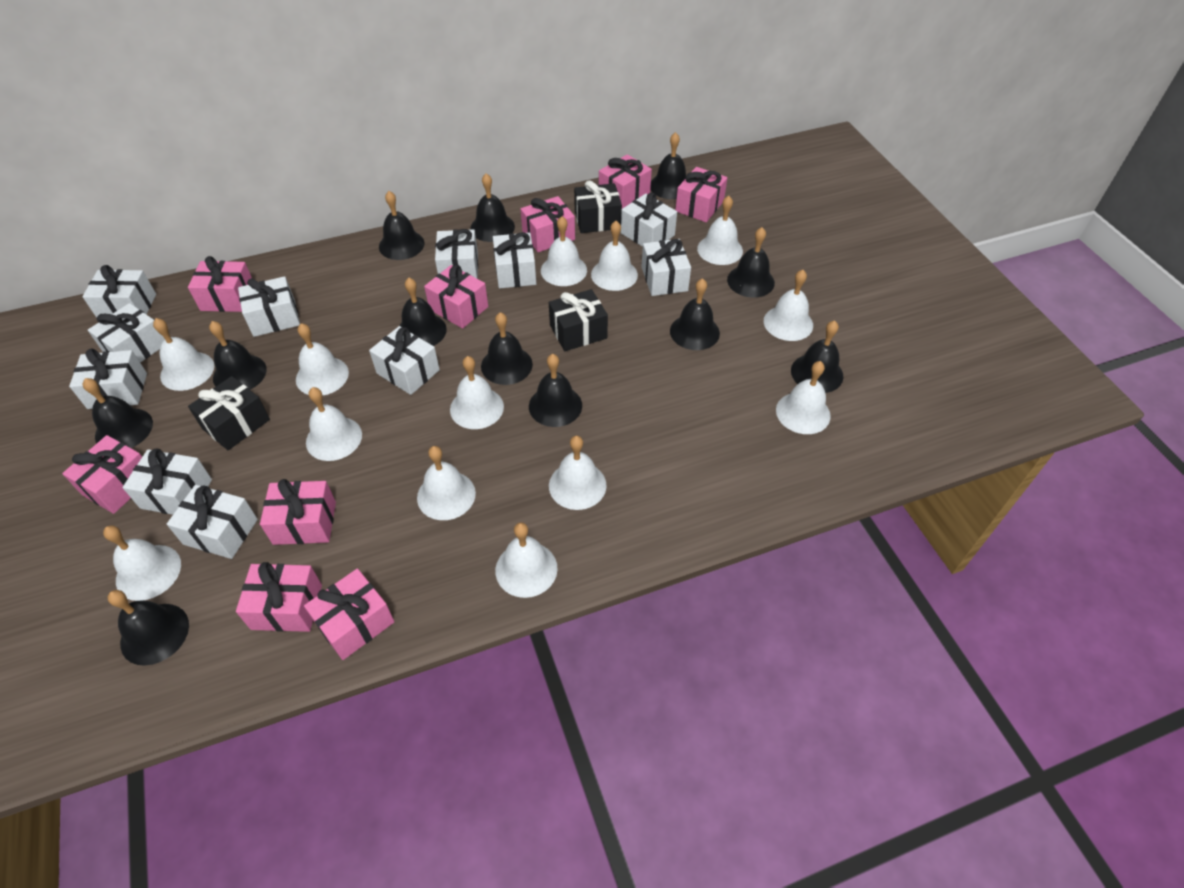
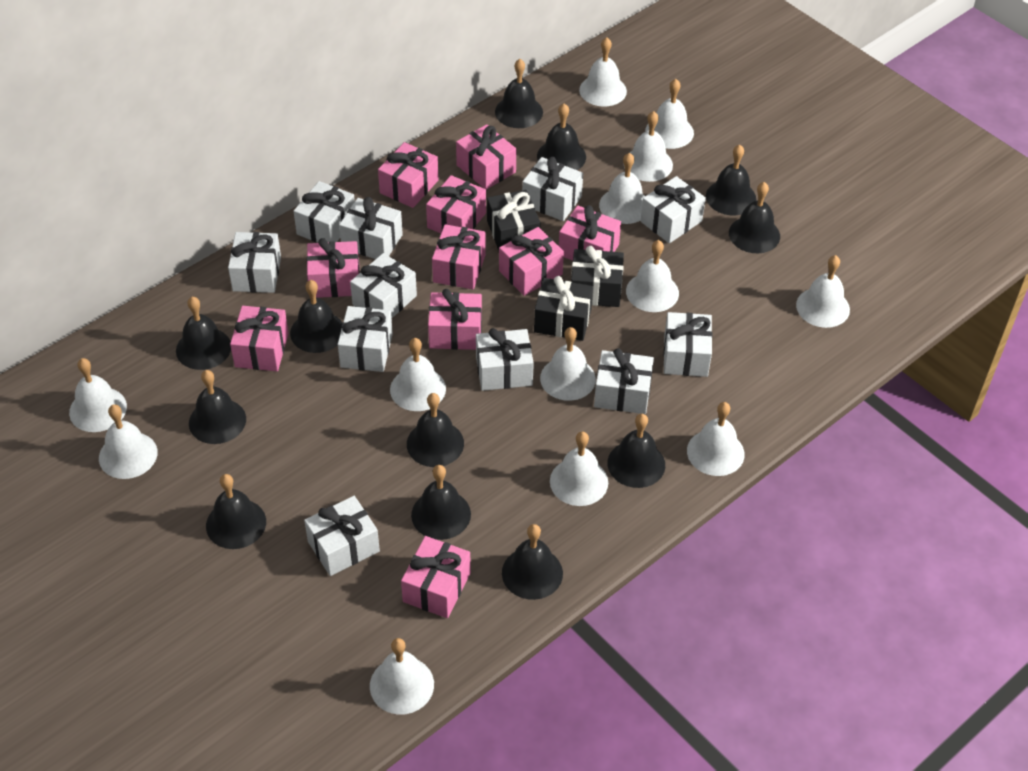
pink gift: 9 -> 10

